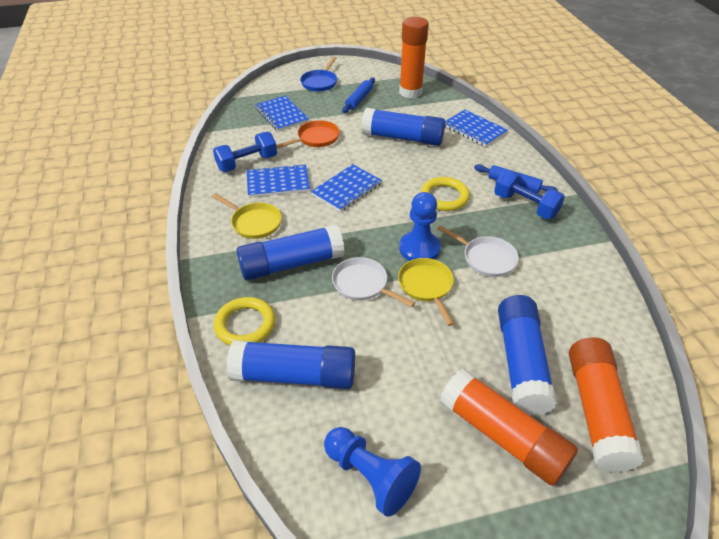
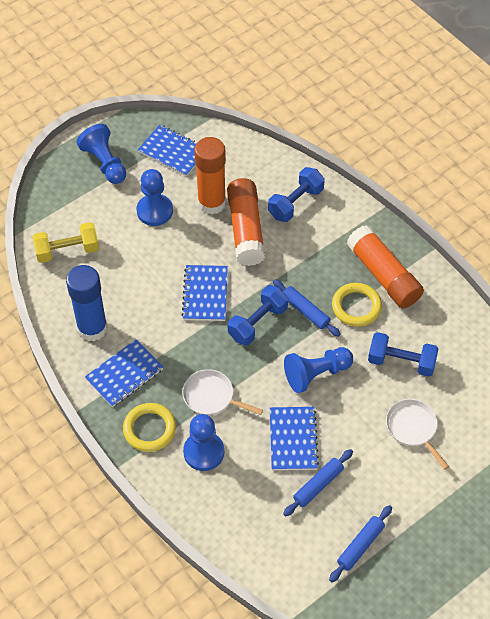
blue dumbbell: 2 -> 3
blue glue stick: 4 -> 1
blue pan: 1 -> 0
blue pawn: 2 -> 4
blue rolling pin: 2 -> 3
orange pan: 1 -> 0
yellow dumbbell: 0 -> 1
yellow pan: 2 -> 0

